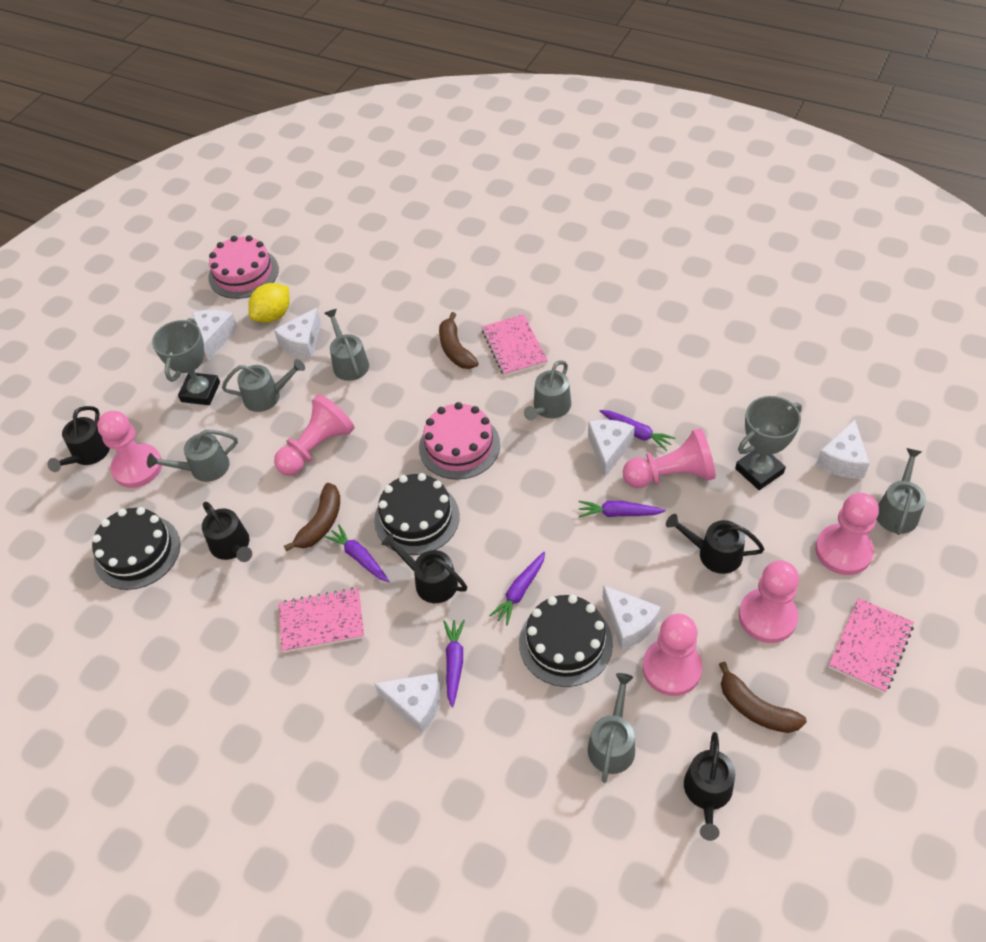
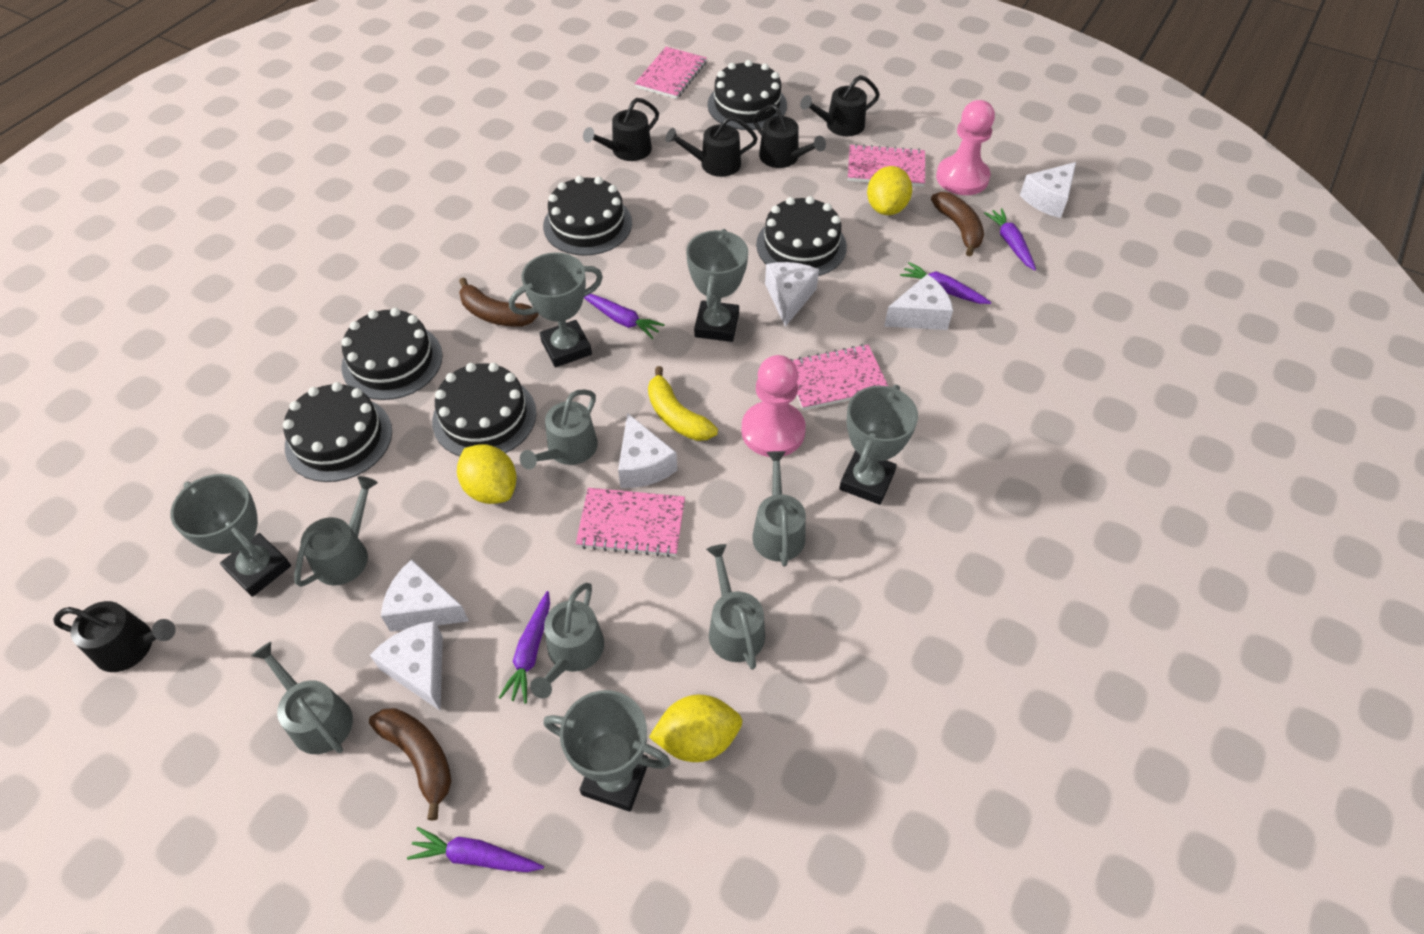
black cake: 3 -> 6
grey trophy: 2 -> 5
pink cake: 2 -> 0
pink notebook: 3 -> 4
pink pawn: 6 -> 2
yellow banana: 0 -> 1
yellow lemon: 1 -> 3

